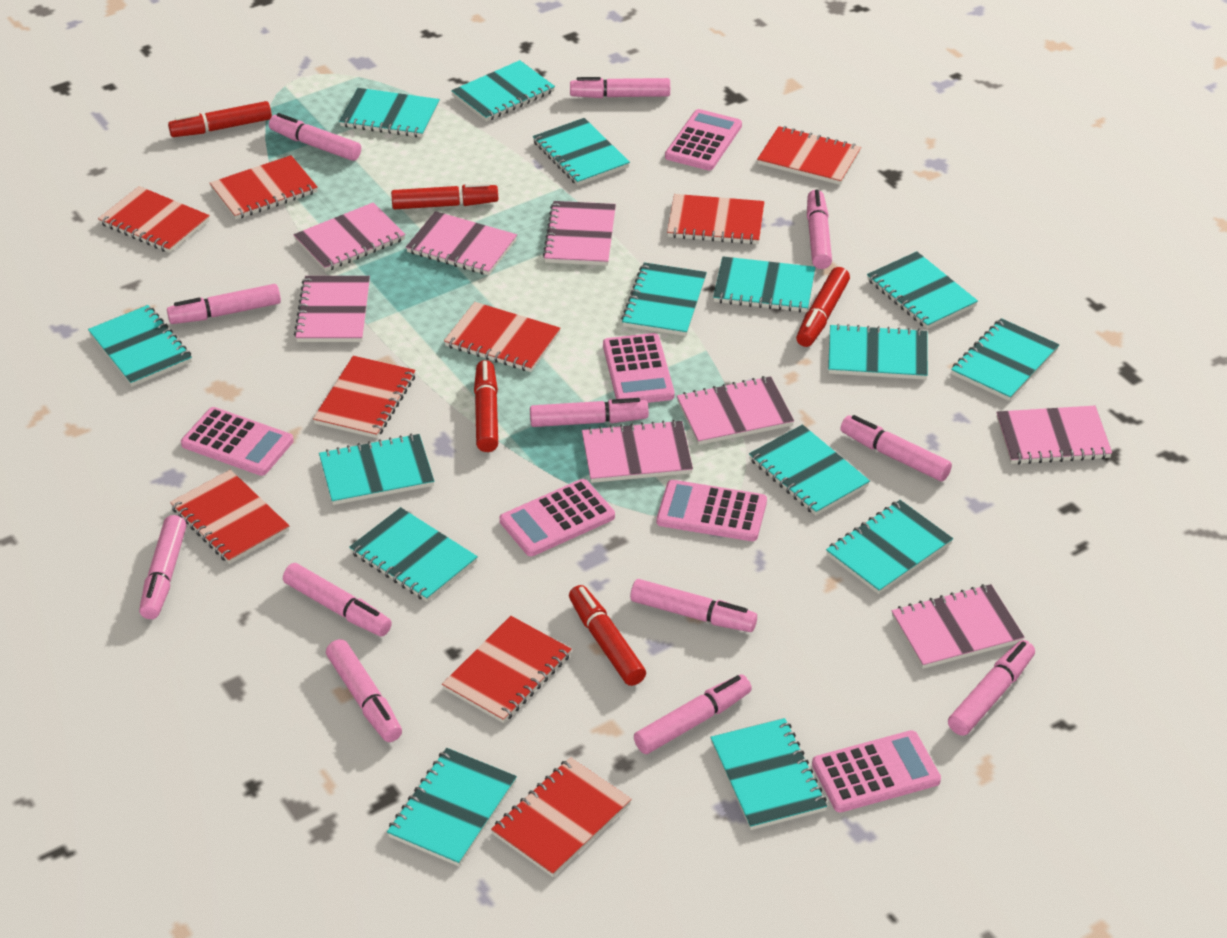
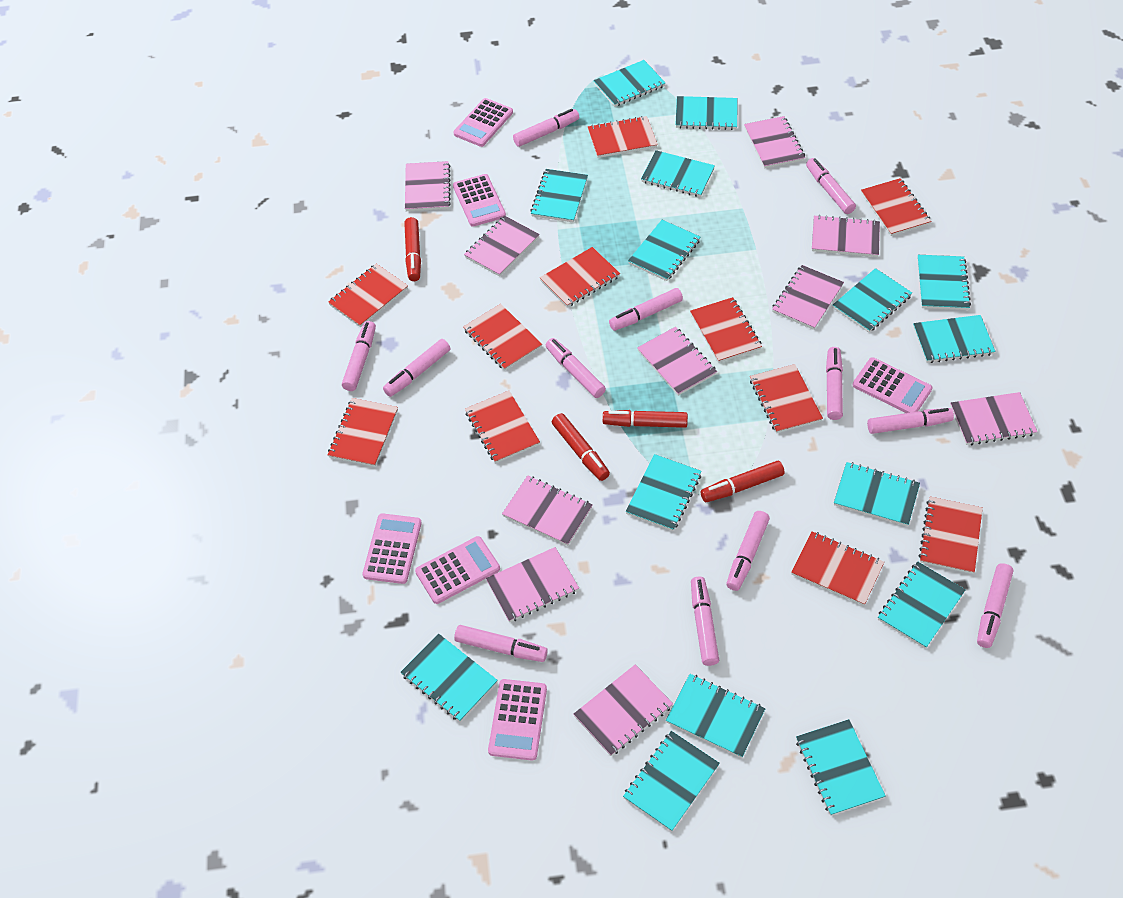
pink notebook: 8 -> 10
red marker: 5 -> 4
red notebook: 9 -> 11

